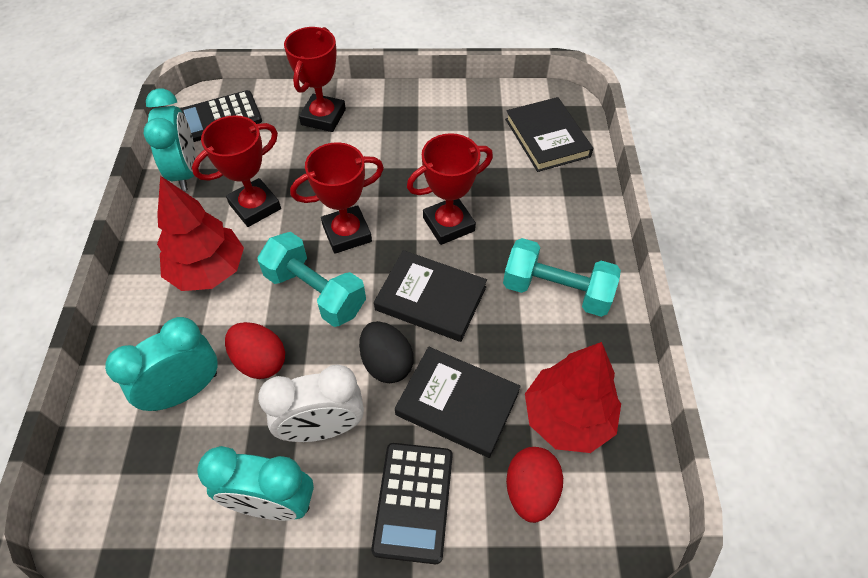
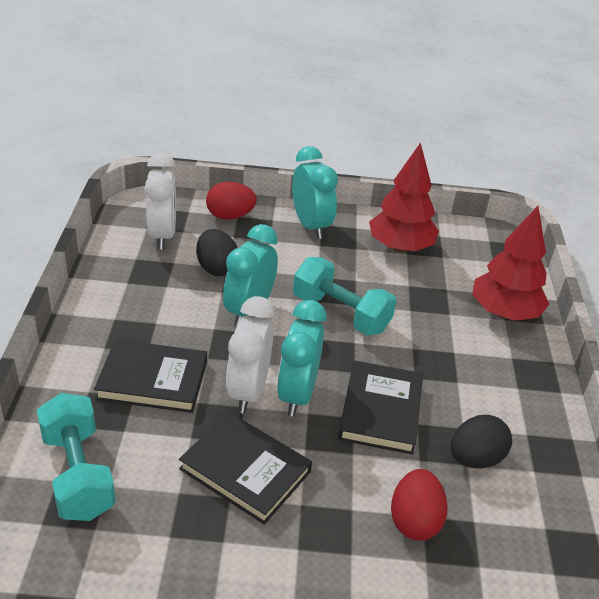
black calculator: 2 -> 0
black egg: 1 -> 2
red trophy: 4 -> 0
white clock: 1 -> 2

